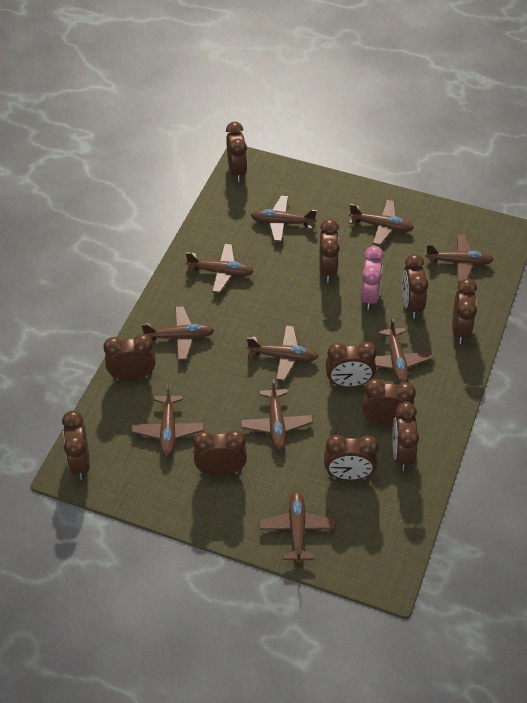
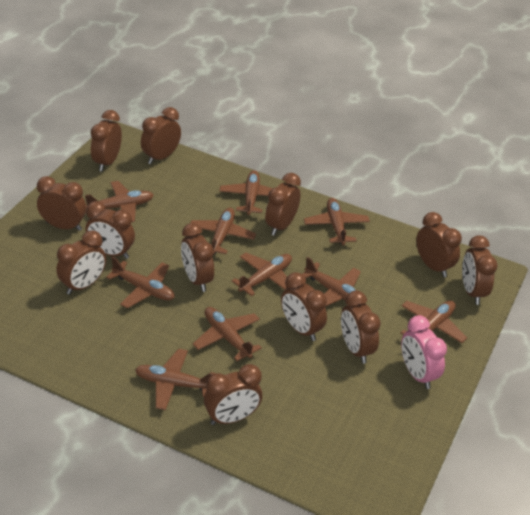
brown clock: 11 -> 12

